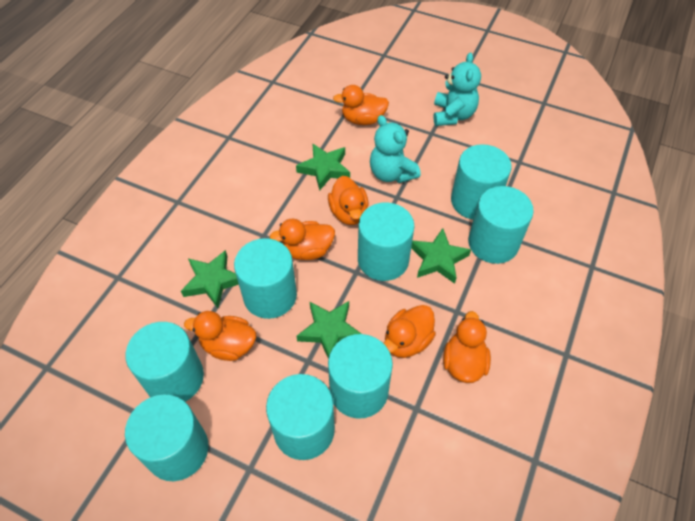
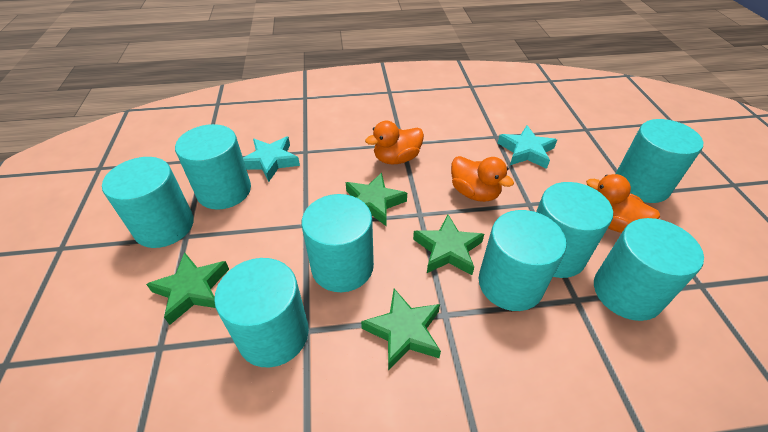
orange duck: 6 -> 3
turquoise star: 0 -> 2
turquoise teddy bear: 2 -> 0

